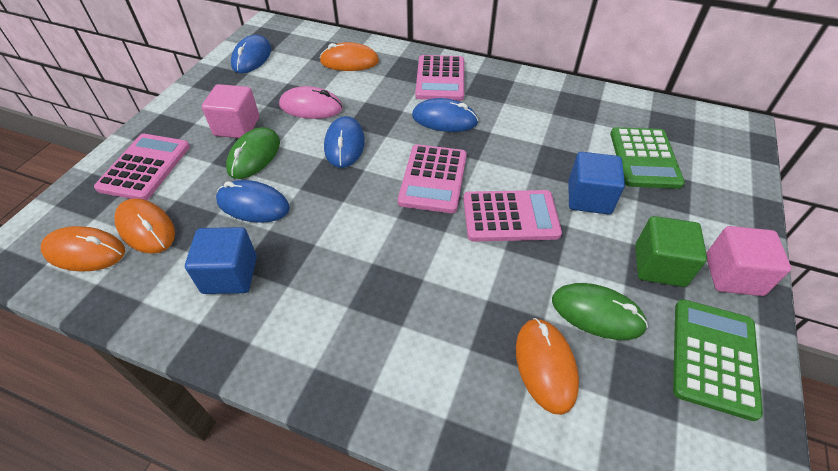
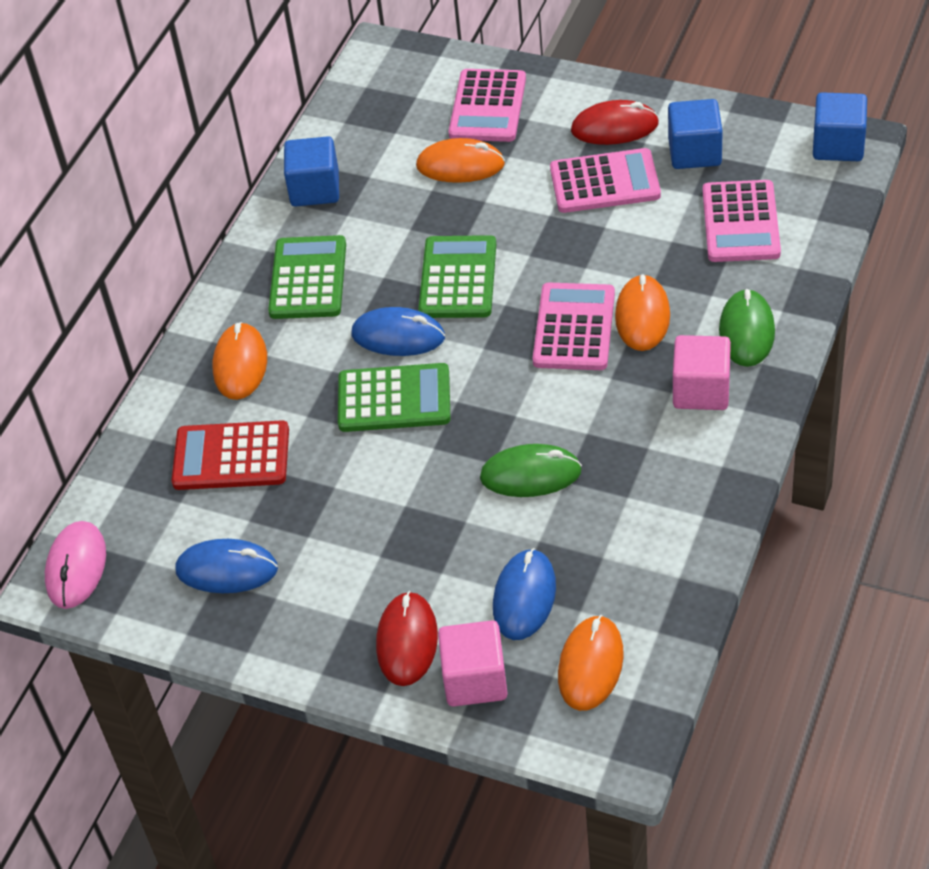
blue cube: 2 -> 3
blue mouse: 4 -> 3
green calculator: 2 -> 3
green cube: 1 -> 0
red calculator: 0 -> 1
red mouse: 0 -> 2

